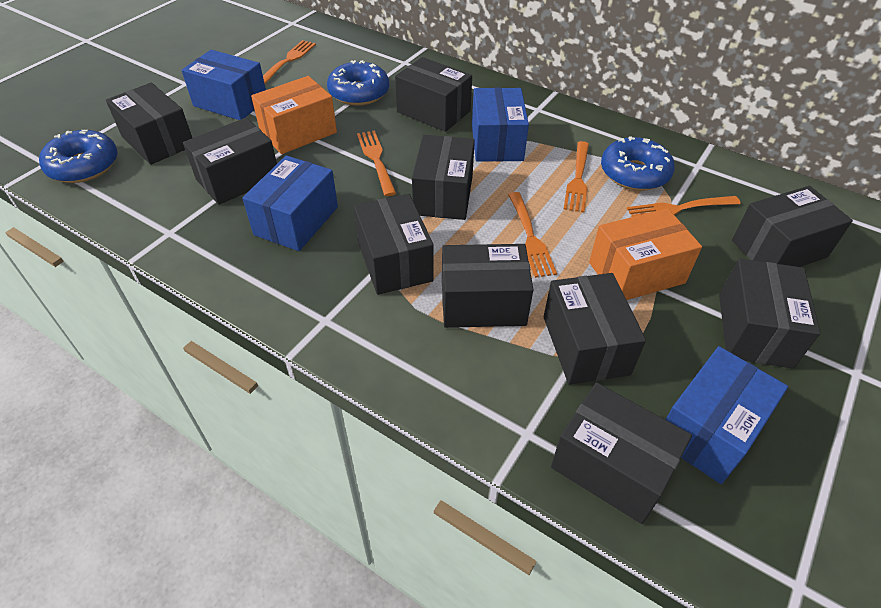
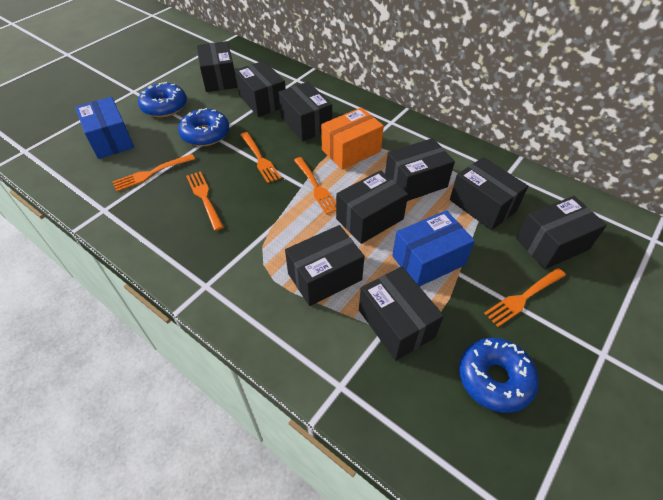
black box: 10 -> 9
blue box: 4 -> 2
orange box: 2 -> 1

